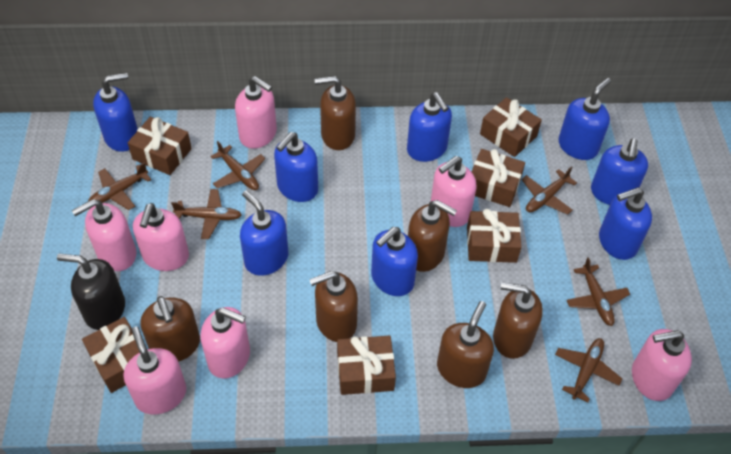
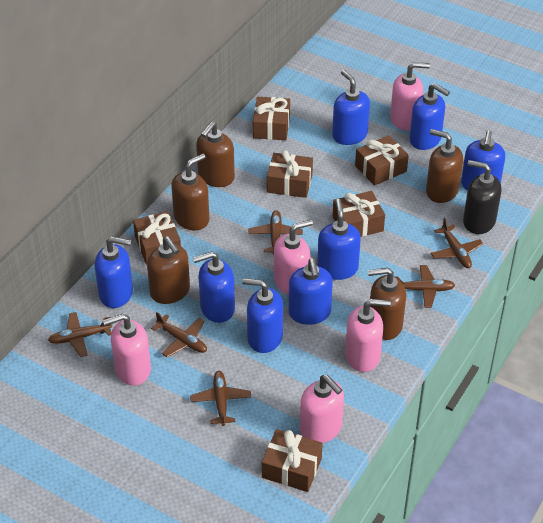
brown soap dispenser: 6 -> 5
pink soap dispenser: 7 -> 5

